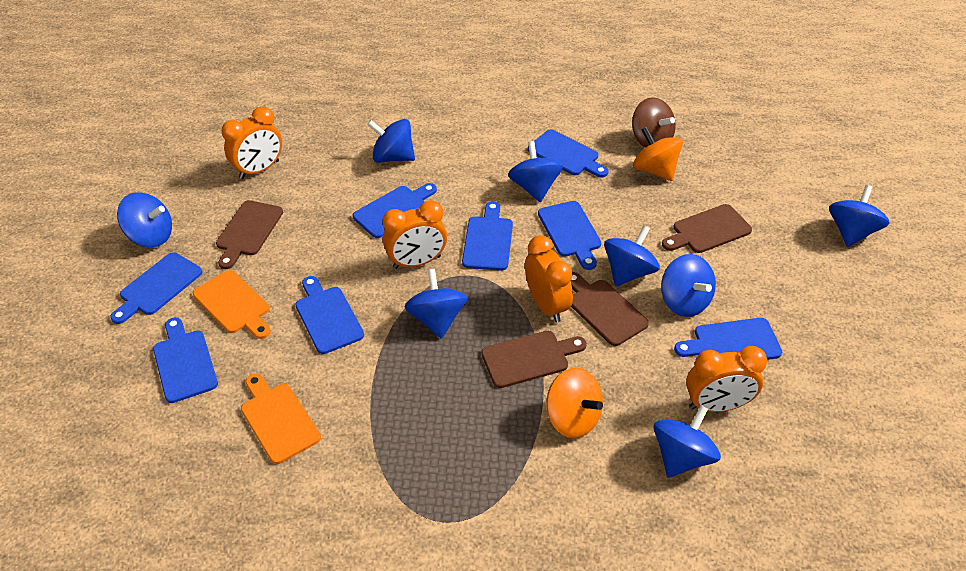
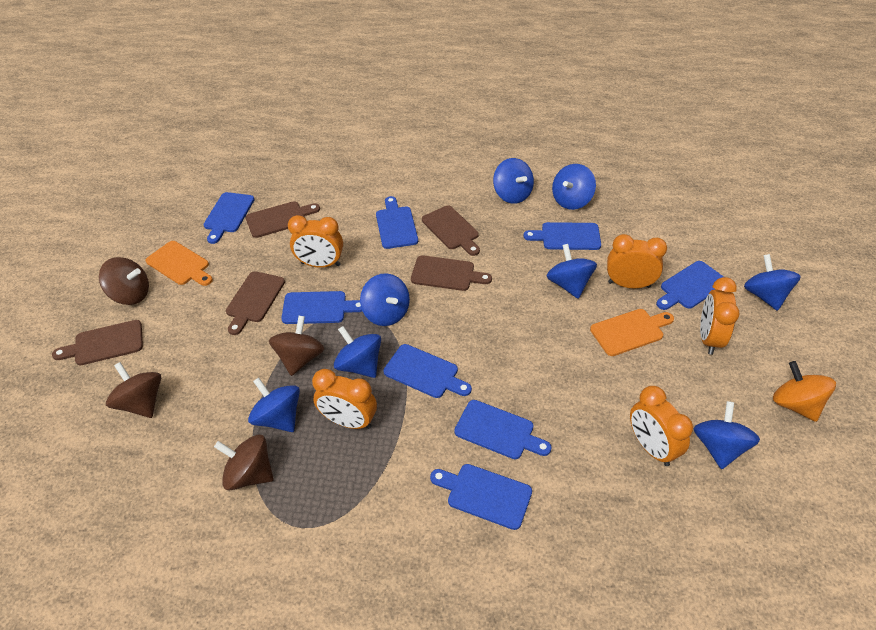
brown cutting board: 4 -> 5
brown spinning top: 1 -> 4
orange clock: 4 -> 5
orange spinning top: 2 -> 1

